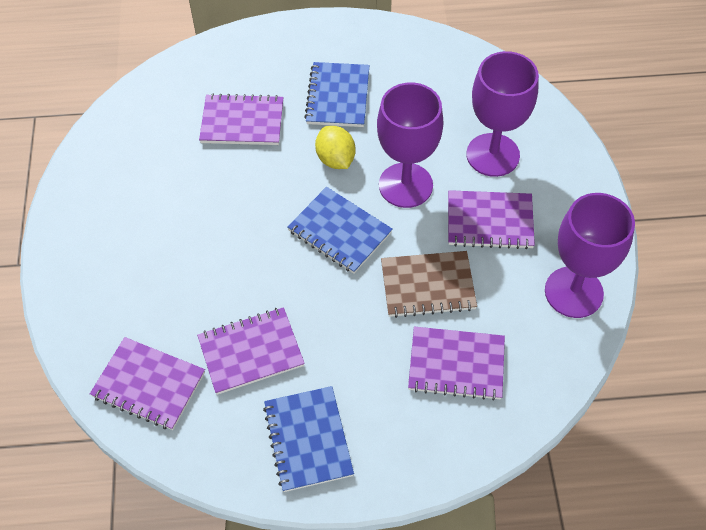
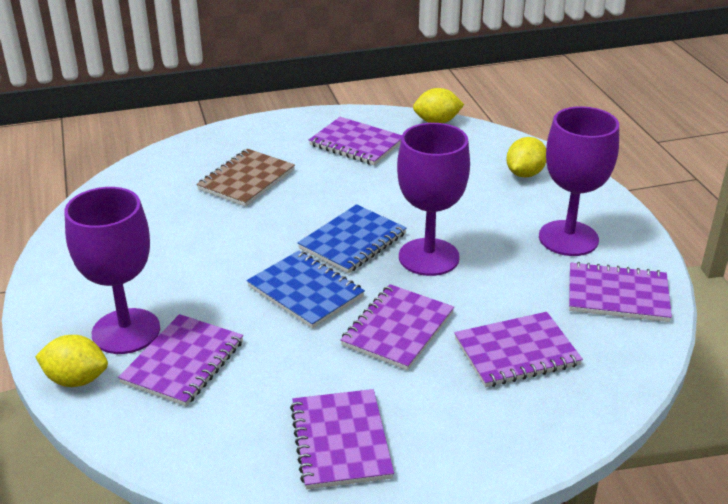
blue notebook: 3 -> 2
purple notebook: 5 -> 6
yellow lemon: 1 -> 3

